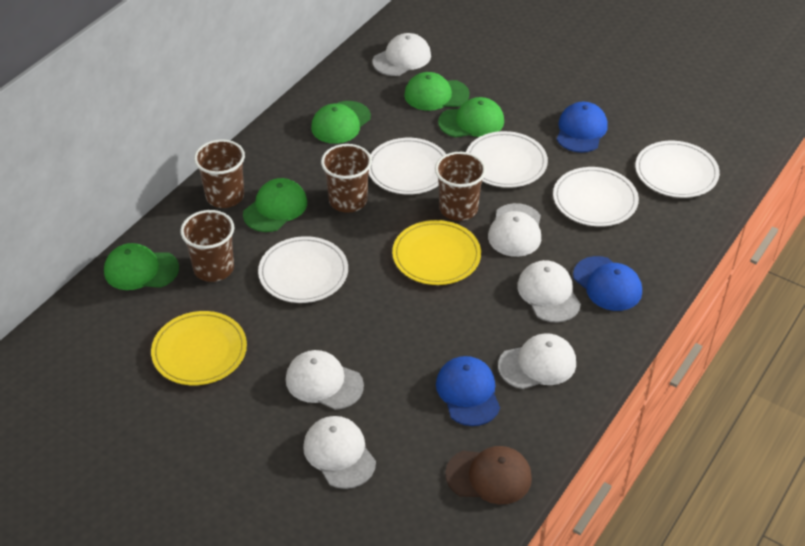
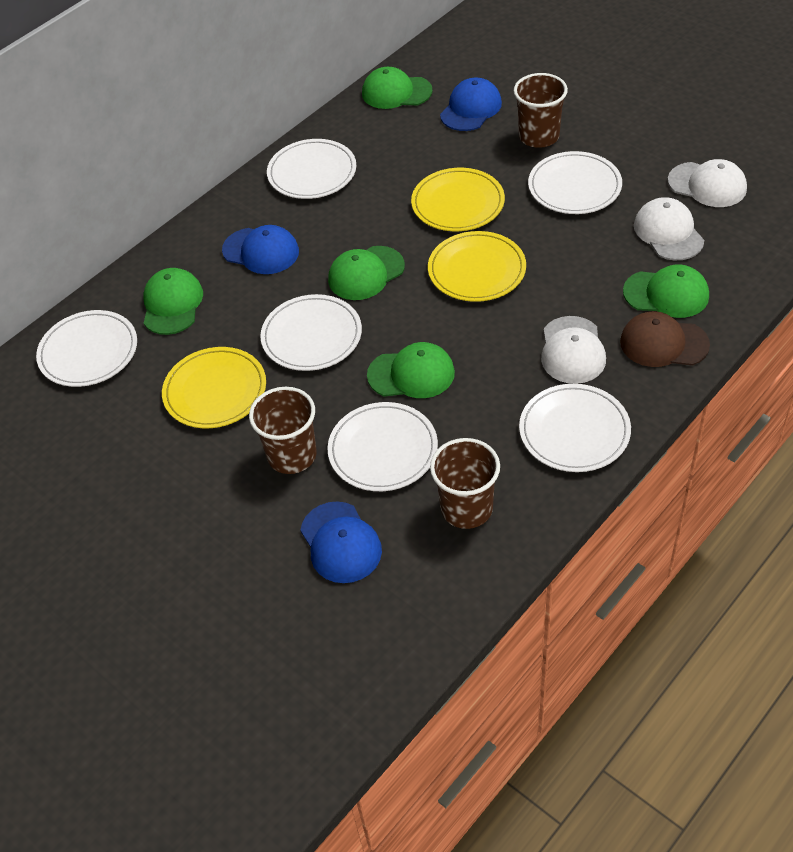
brown cup: 4 -> 3
white cap: 6 -> 3
white plate: 5 -> 6
yellow plate: 2 -> 3

